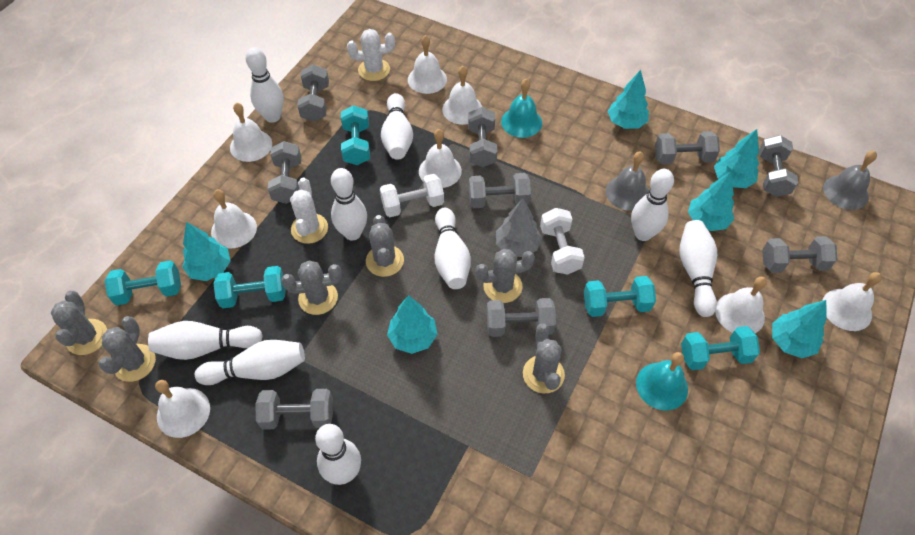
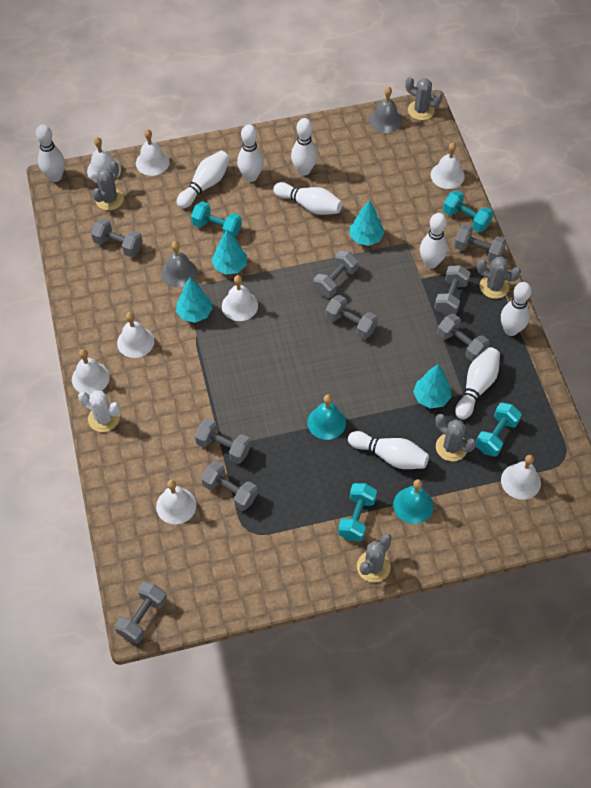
grey cactus: 6 -> 5
grey tree: 1 -> 0
turquoise dumbbell: 5 -> 4
turquoise tree: 6 -> 4
white cactus: 2 -> 1
white dumbbell: 2 -> 0

